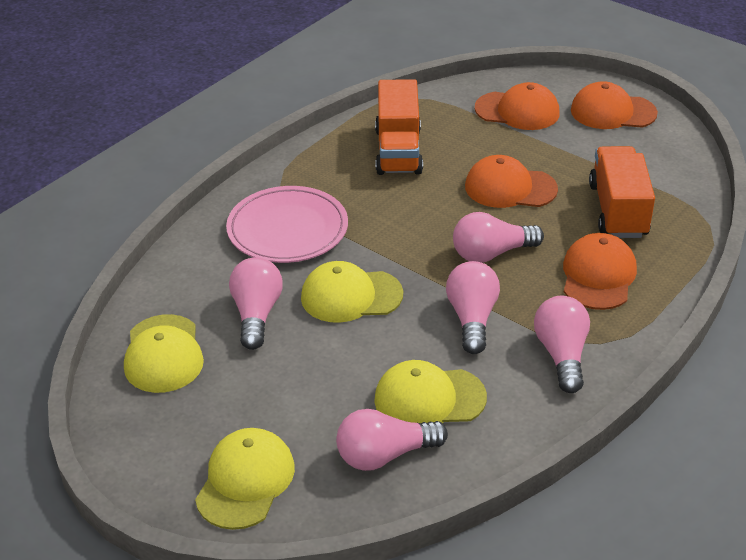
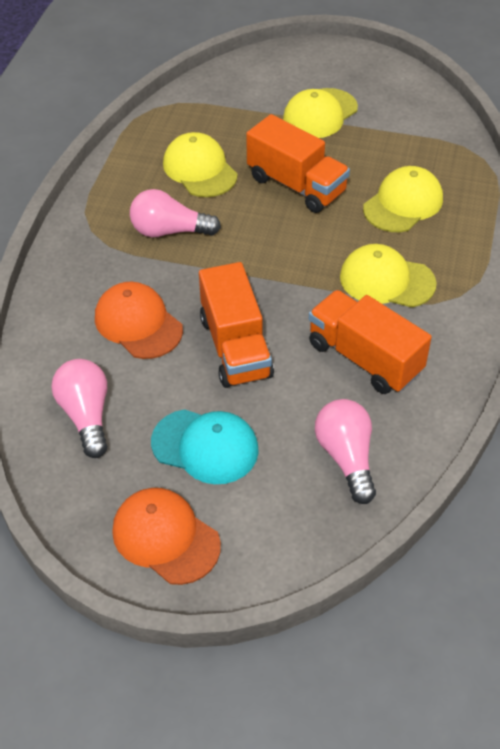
orange cap: 4 -> 2
orange truck: 2 -> 3
pink light bulb: 5 -> 3
pink plate: 1 -> 0
turquoise cap: 0 -> 1

